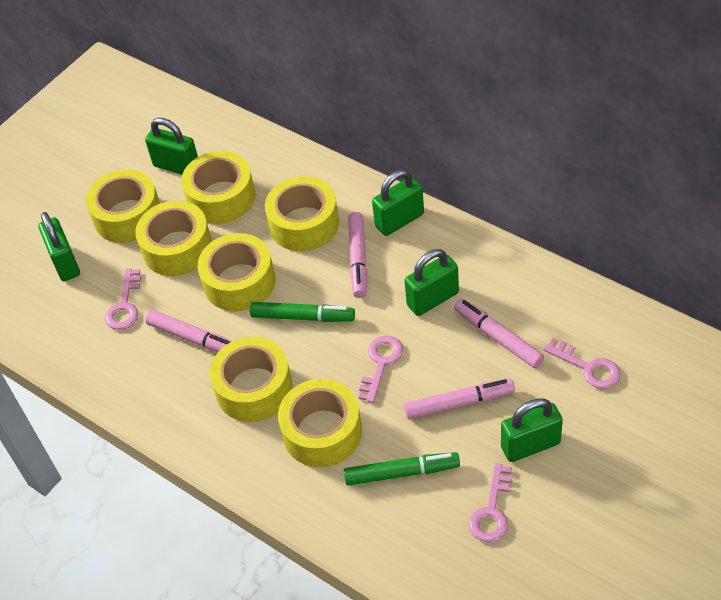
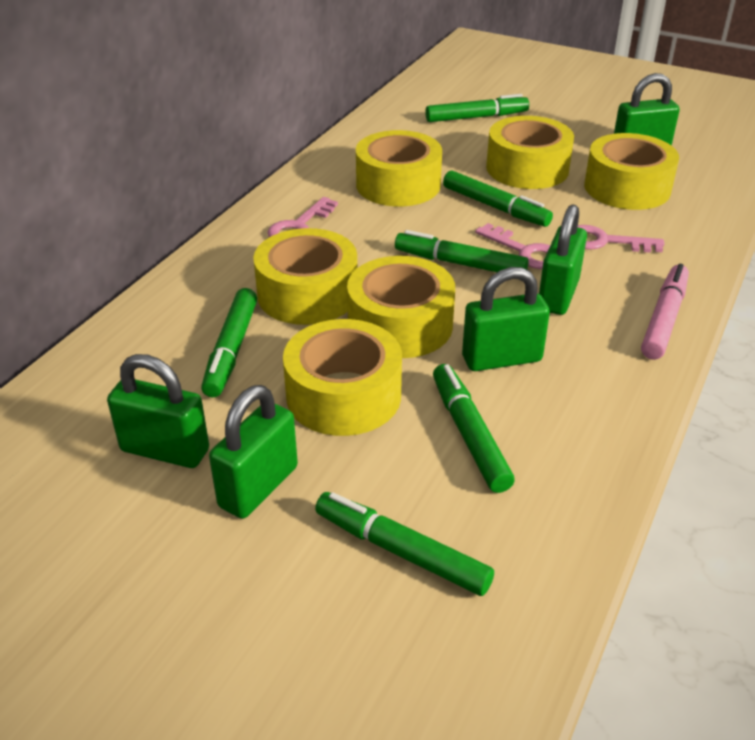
green marker: 2 -> 6
pink key: 4 -> 3
pink marker: 4 -> 1
yellow tape: 7 -> 6

